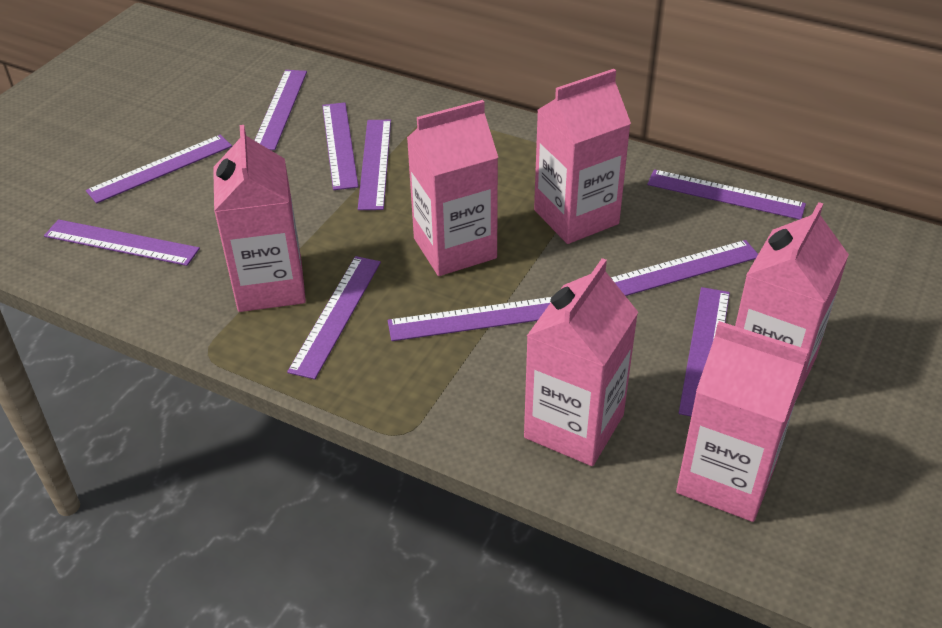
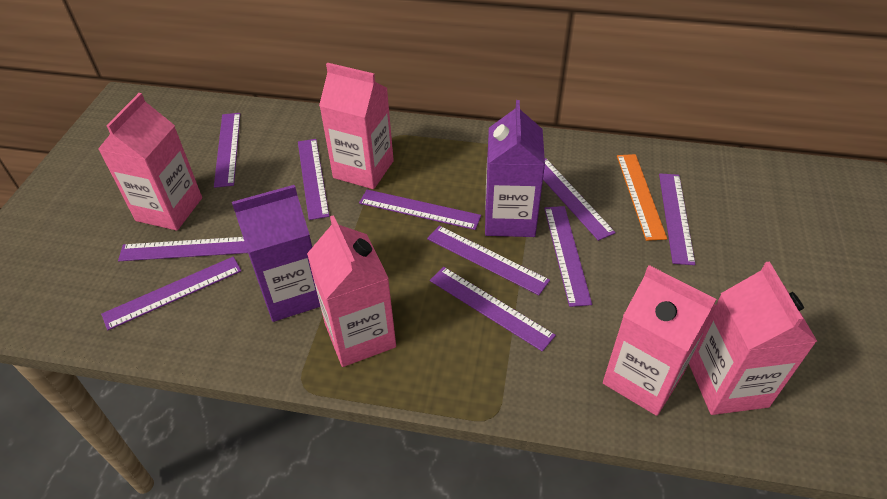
orange ruler: 0 -> 1
pink carton: 6 -> 5
purple carton: 0 -> 2

